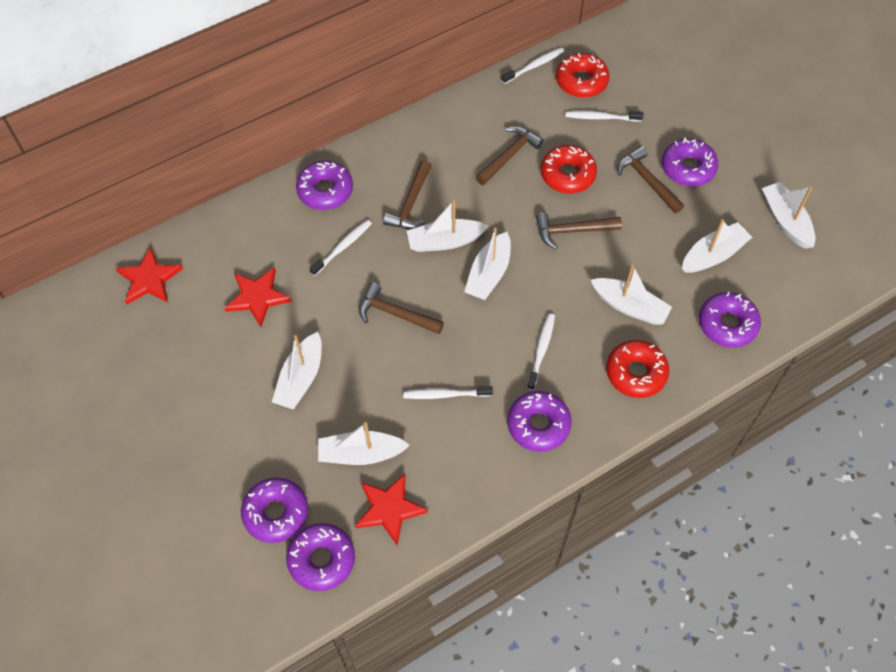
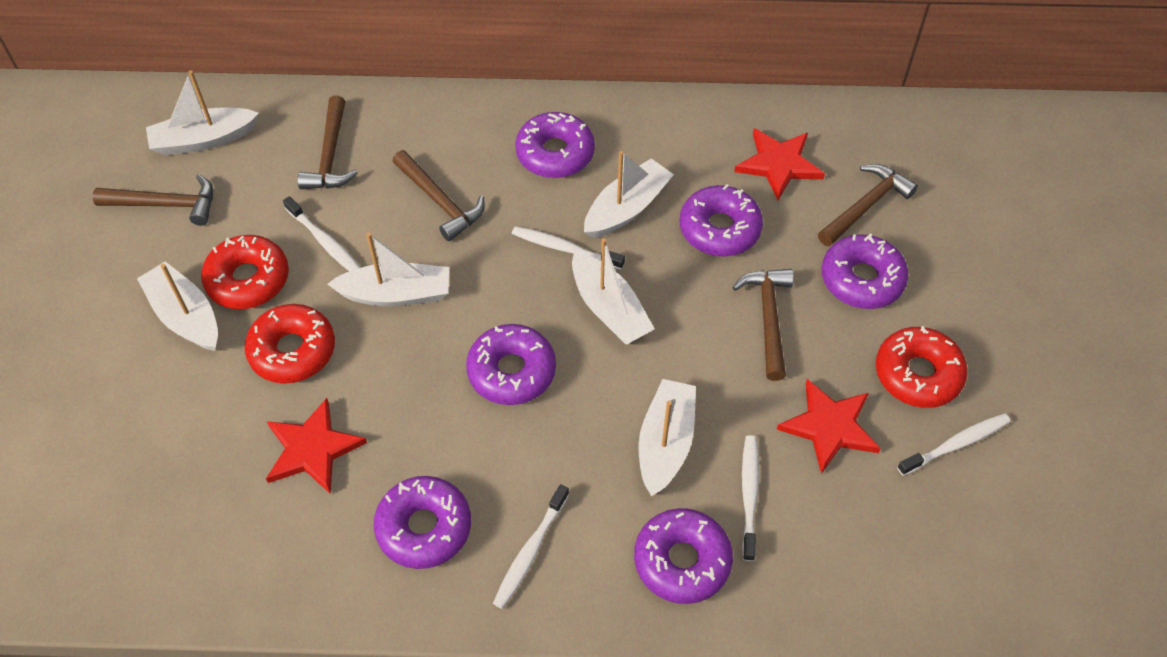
white boat: 7 -> 6

